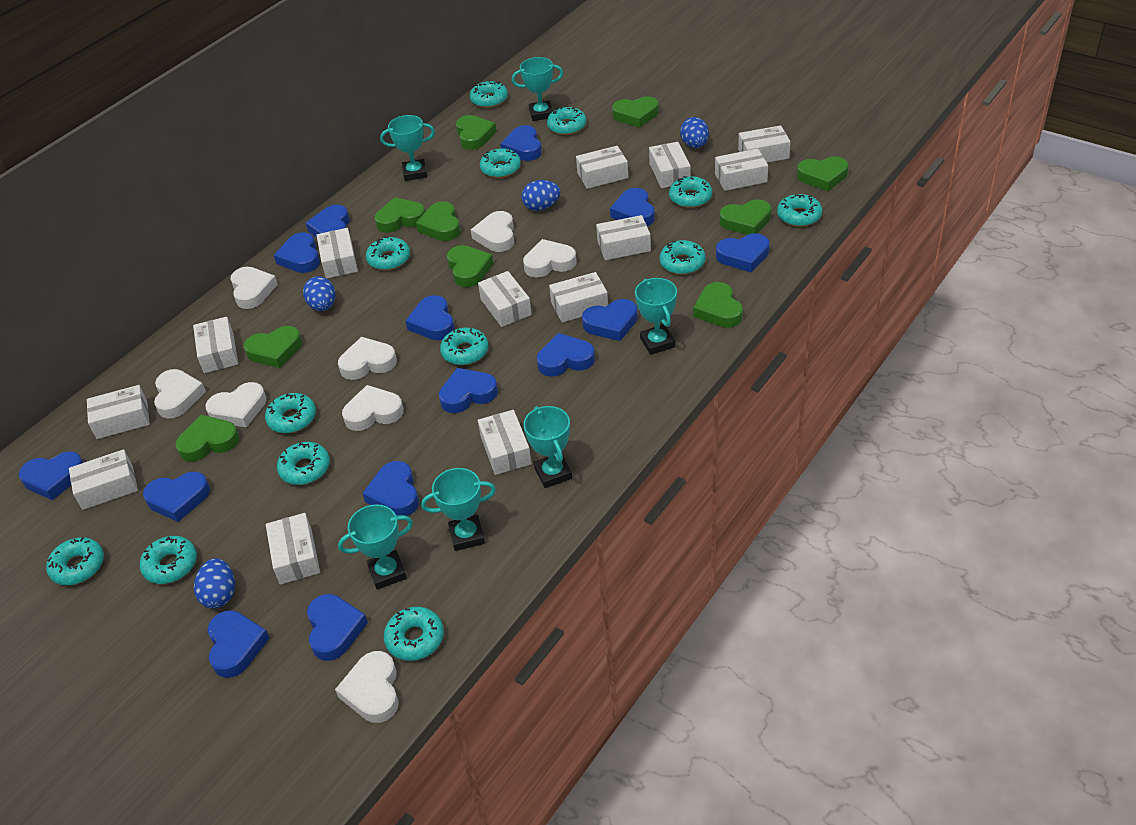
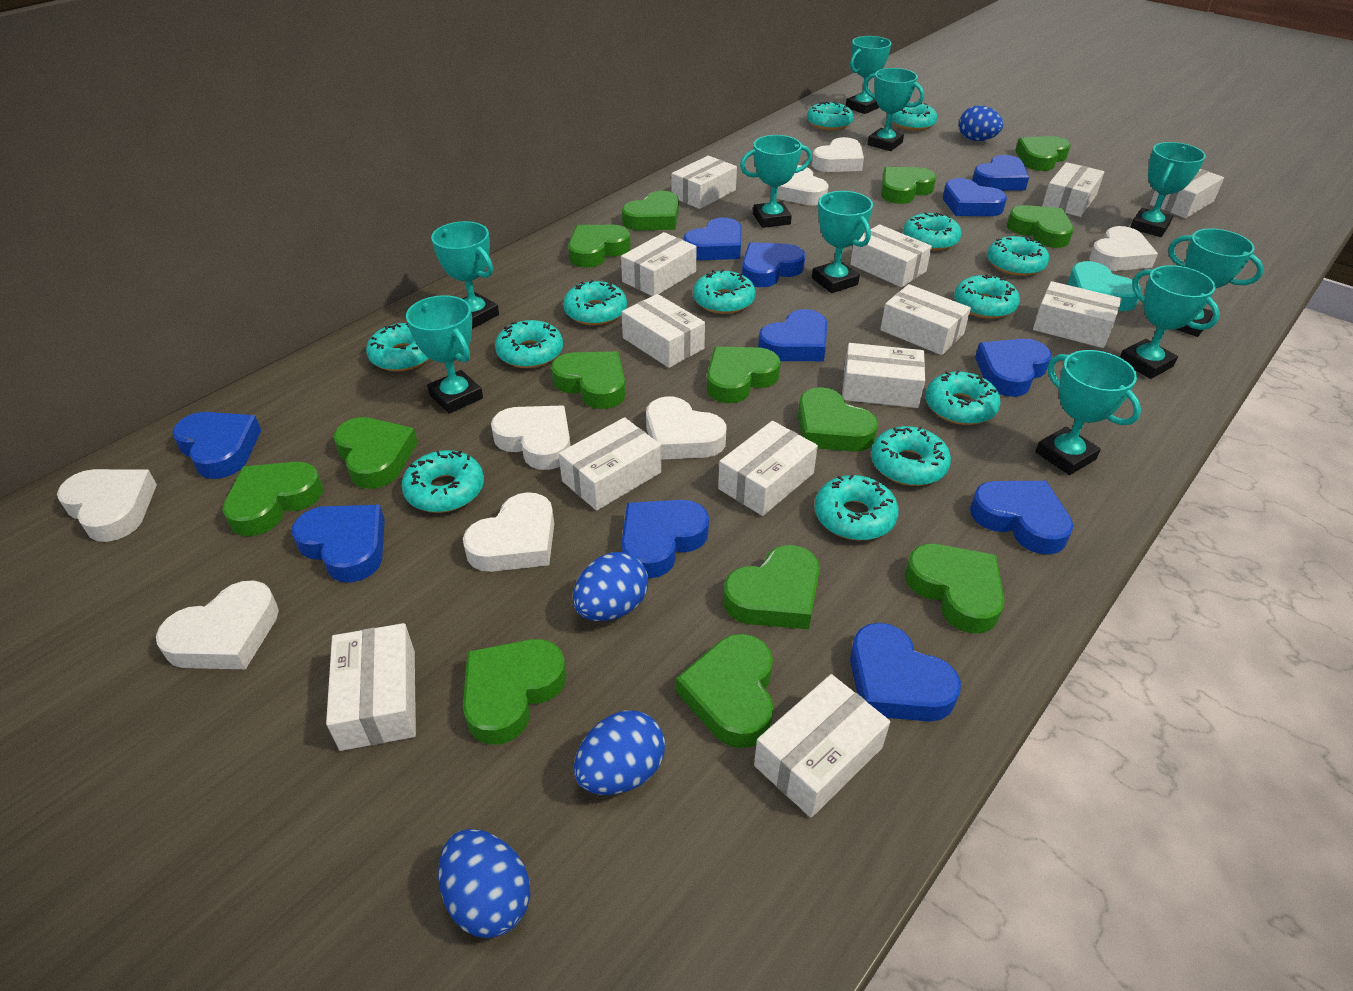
blue heart: 14 -> 11
green heart: 10 -> 14
turquoise heart: 0 -> 1
turquoise trophy: 6 -> 10

